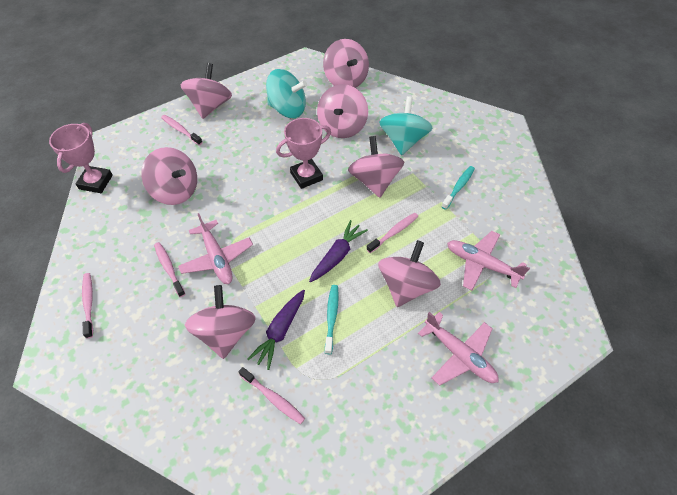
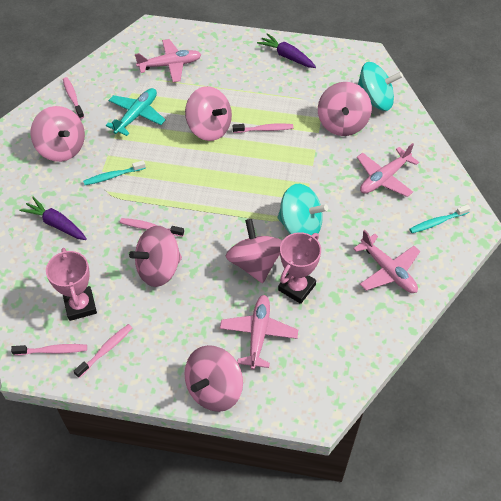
pink plane: 3 -> 4
pink spinning top: 7 -> 6
turquoise plane: 0 -> 1

